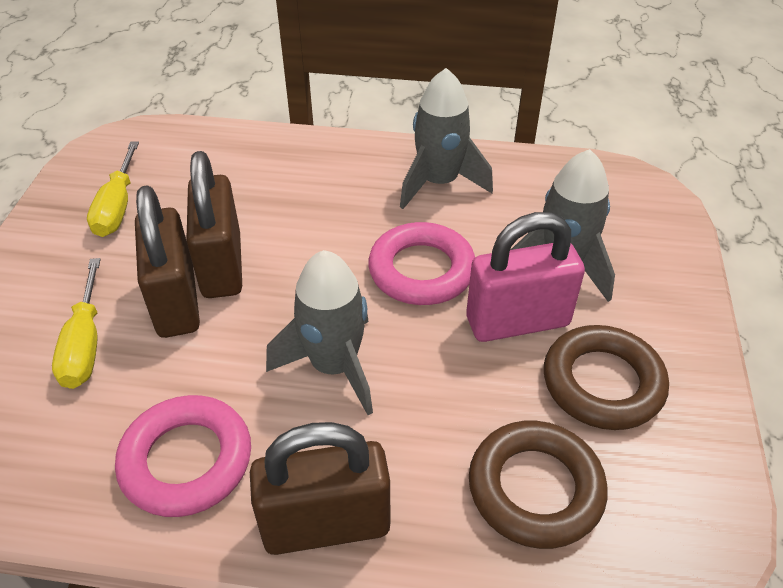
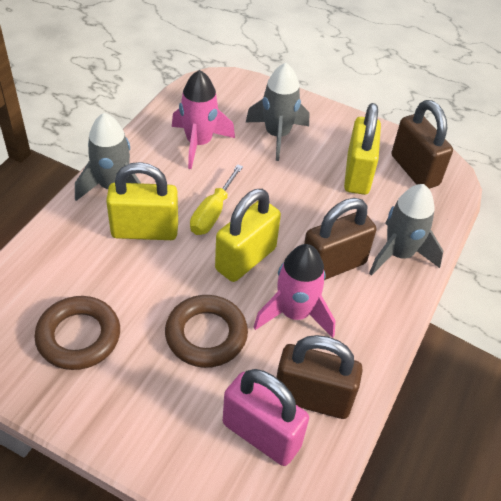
pink ring: 2 -> 0
pink rocket: 0 -> 2
yellow padlock: 0 -> 3
yellow screwdriver: 2 -> 1

